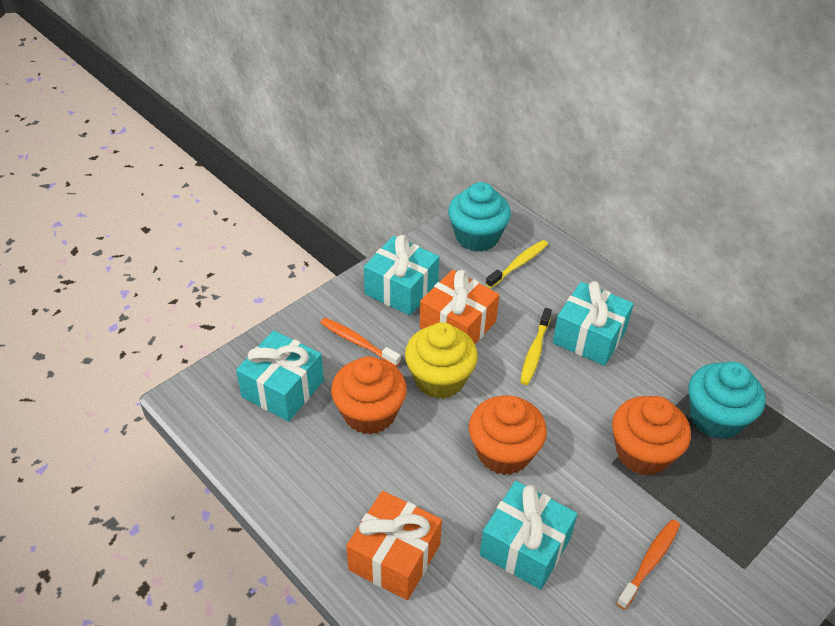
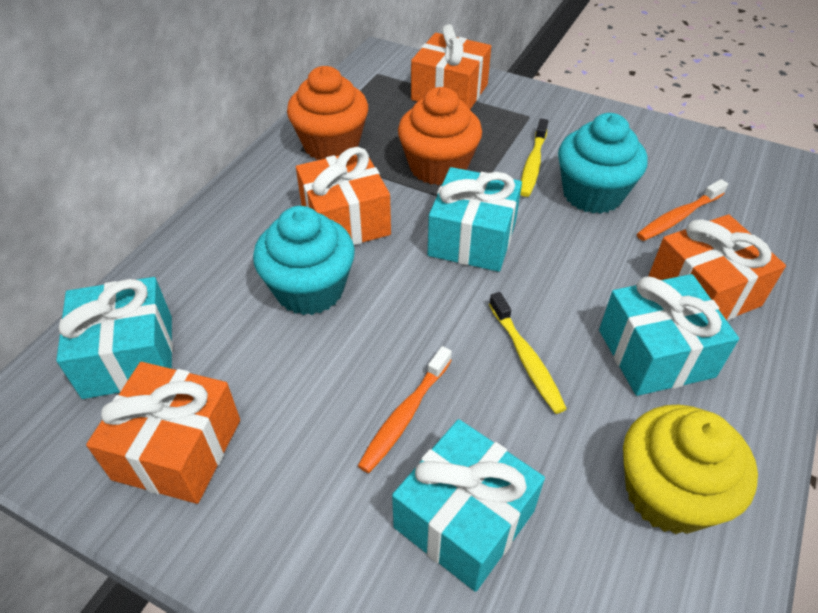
orange cupcake: 3 -> 2
orange gift: 2 -> 4

